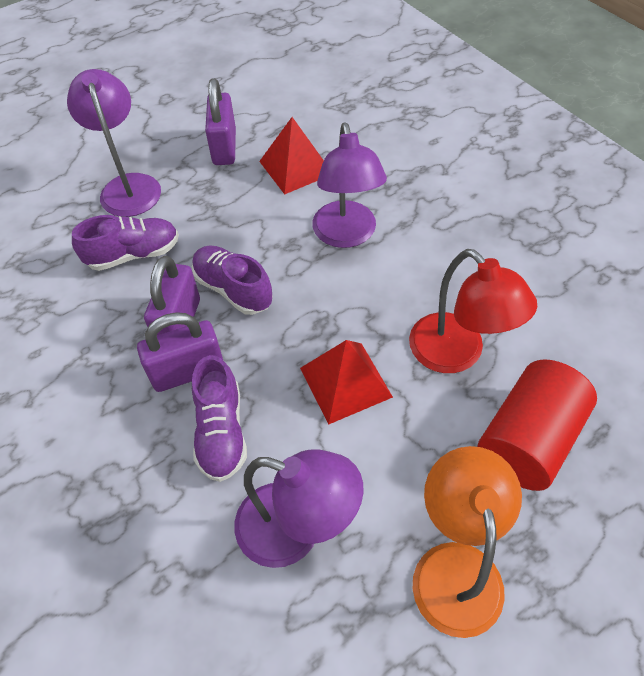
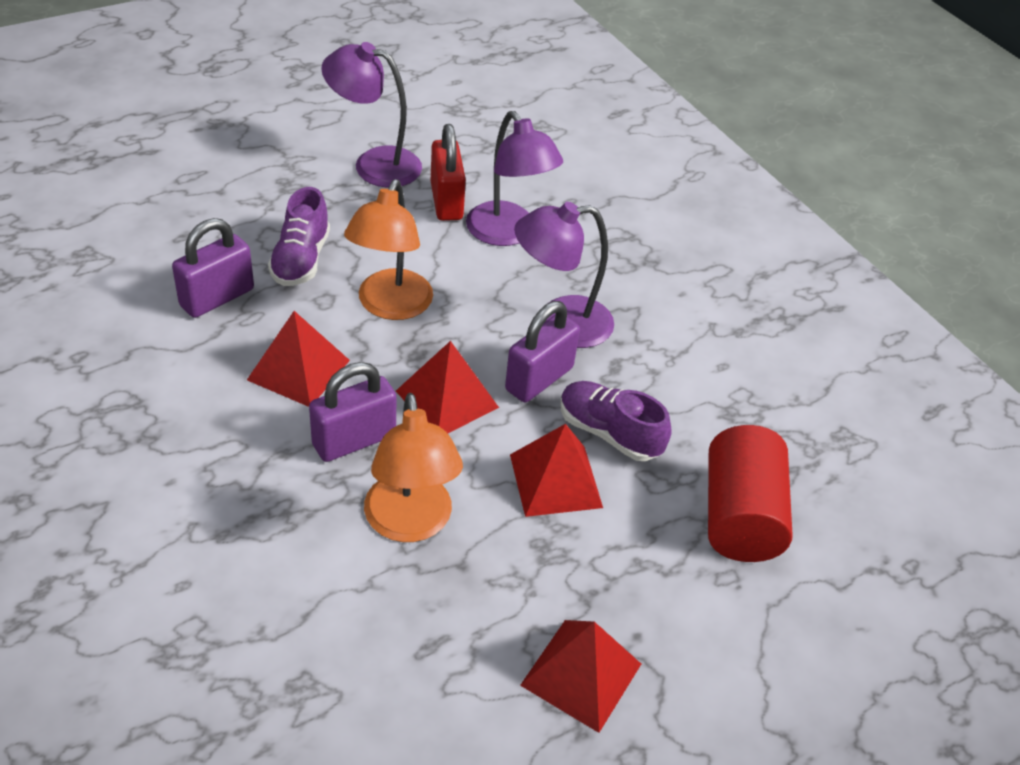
orange lamp: 1 -> 2
purple shoe: 3 -> 2
red lamp: 1 -> 0
red padlock: 0 -> 1
red pyramid: 2 -> 4

